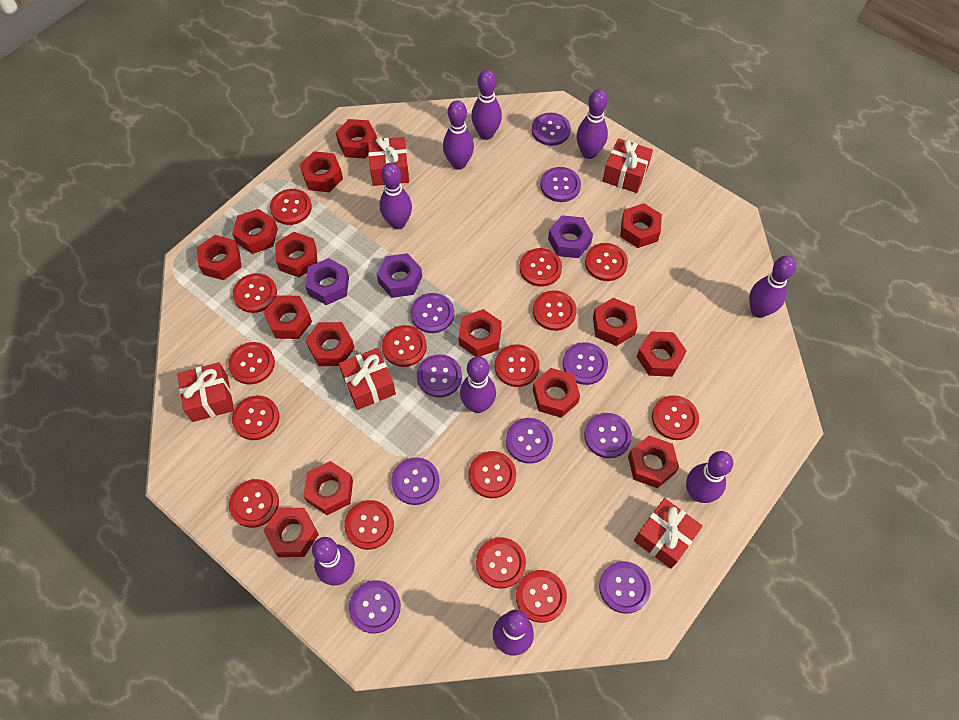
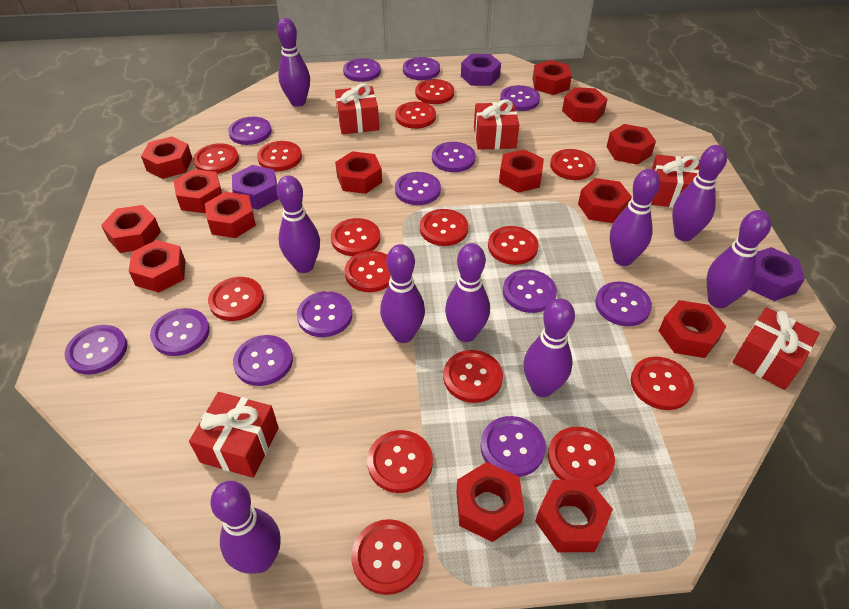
purple button: 10 -> 13
red nut: 15 -> 14

